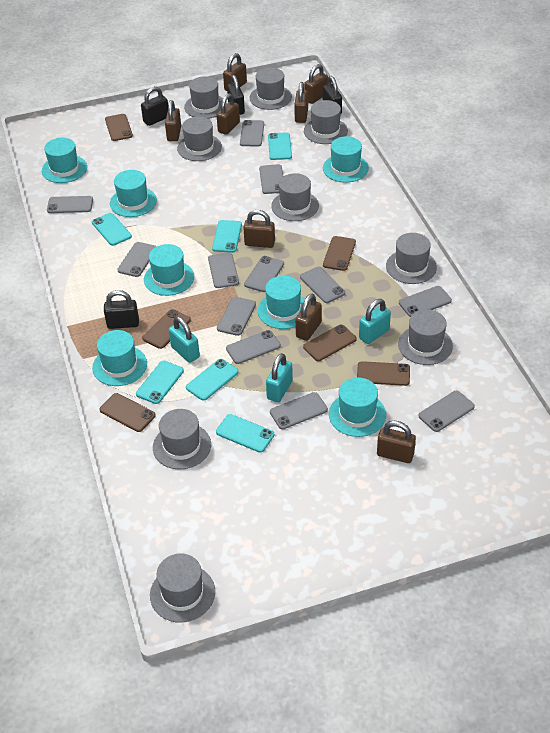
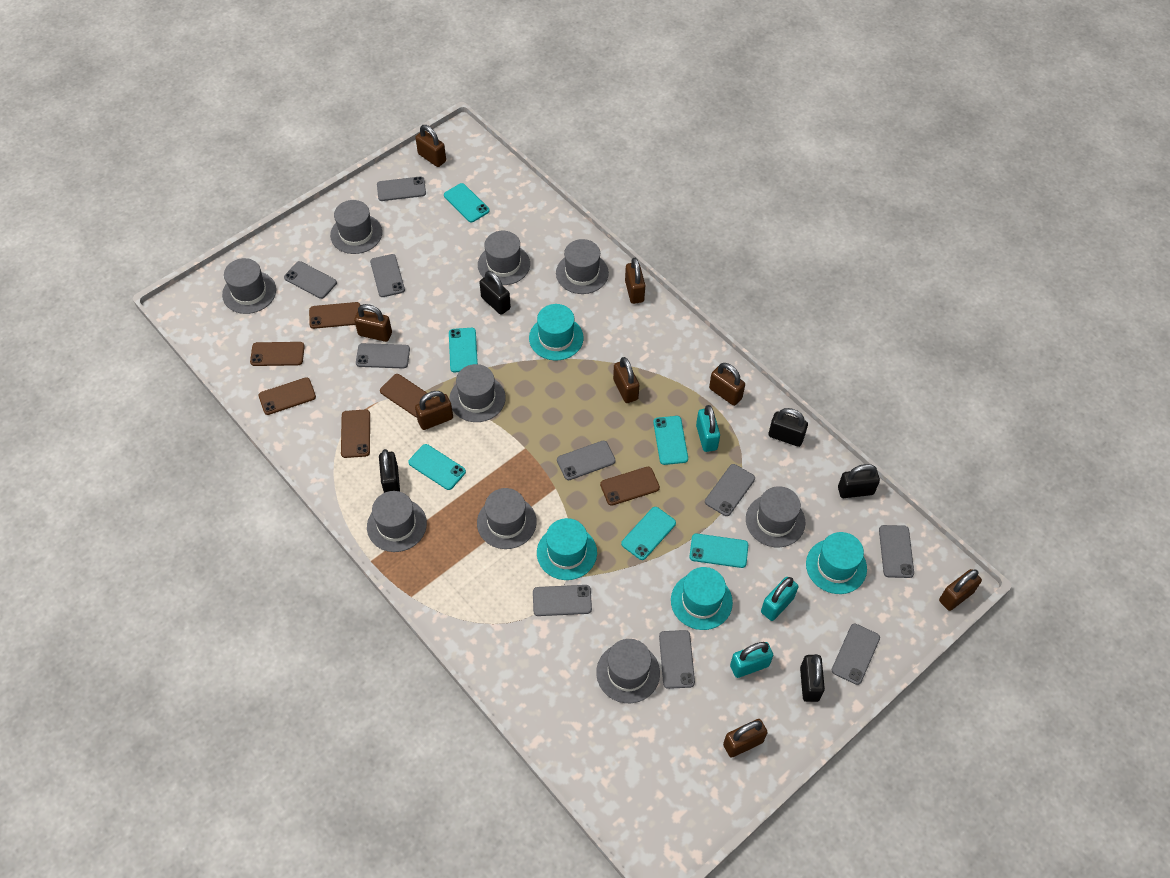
black padlock: 4 -> 5
grey phone: 12 -> 10
turquoise hat: 7 -> 4

